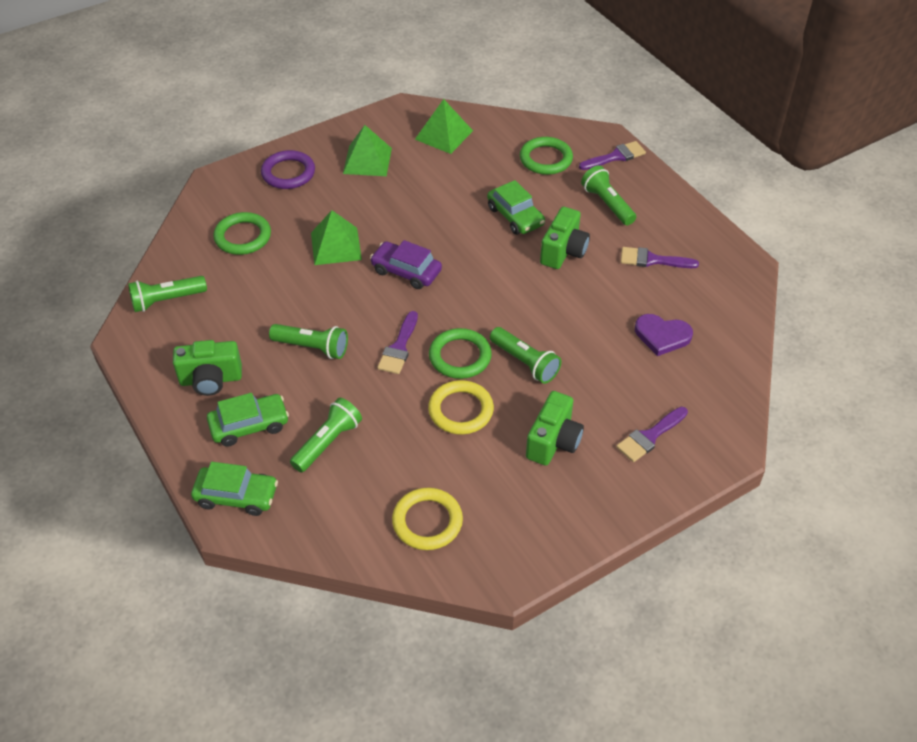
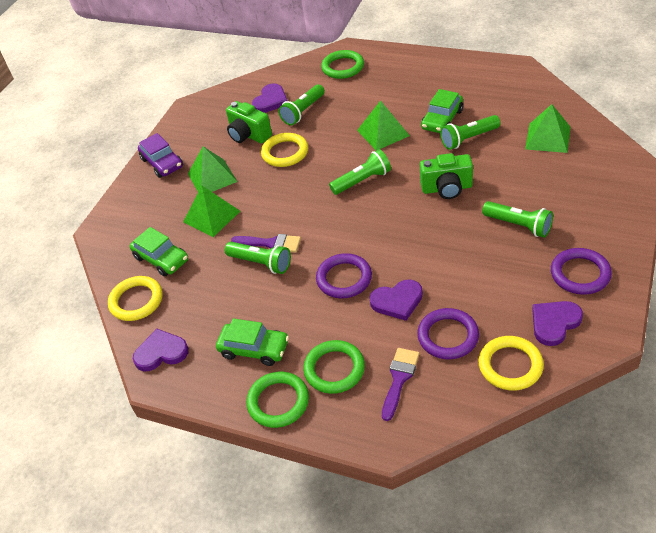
green camera: 3 -> 2
green pyramid: 3 -> 4
purple brush: 4 -> 2
purple heart: 1 -> 4
purple ring: 1 -> 3
yellow ring: 2 -> 3

